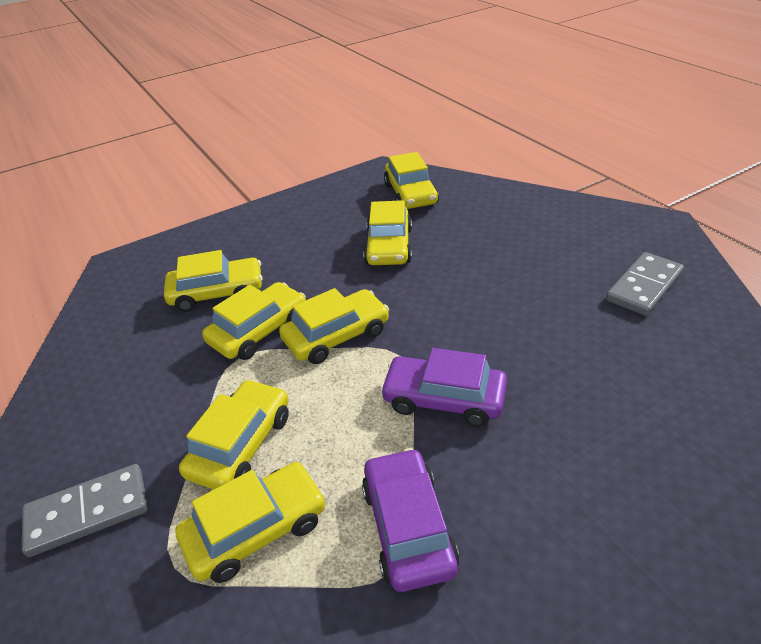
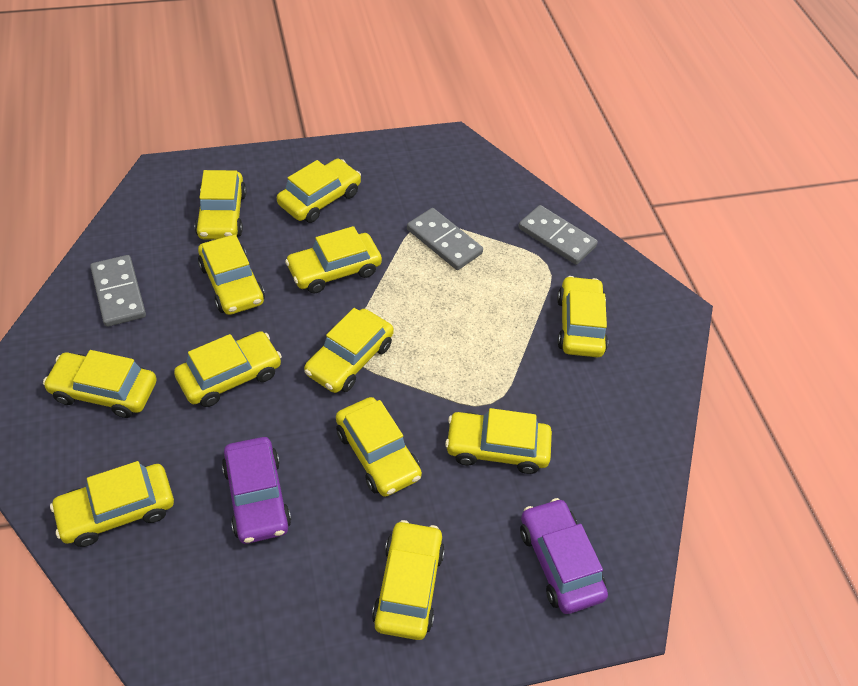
grey domino: 2 -> 3
yellow car: 7 -> 12

